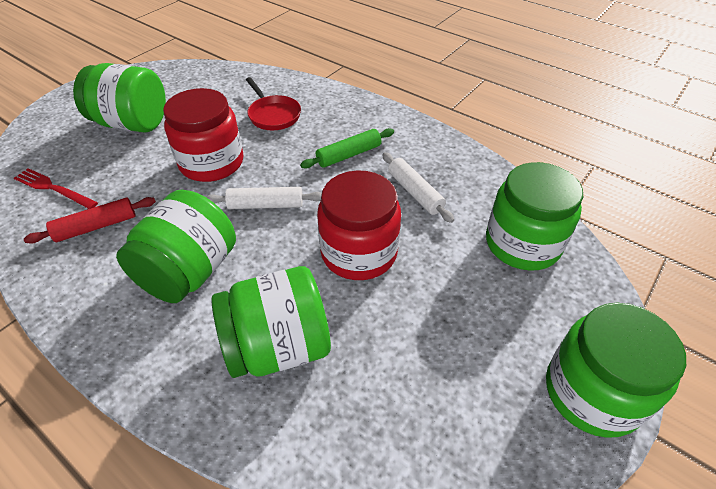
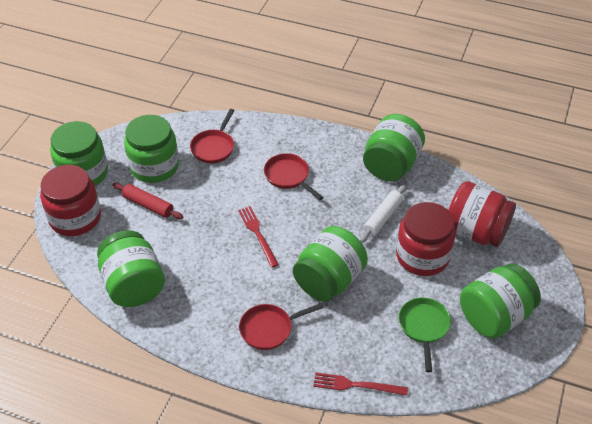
green jar: 5 -> 6
green pan: 0 -> 1
green rolling pin: 1 -> 0
red fork: 1 -> 2
red jar: 2 -> 3
red pan: 1 -> 3
white rolling pin: 2 -> 1

